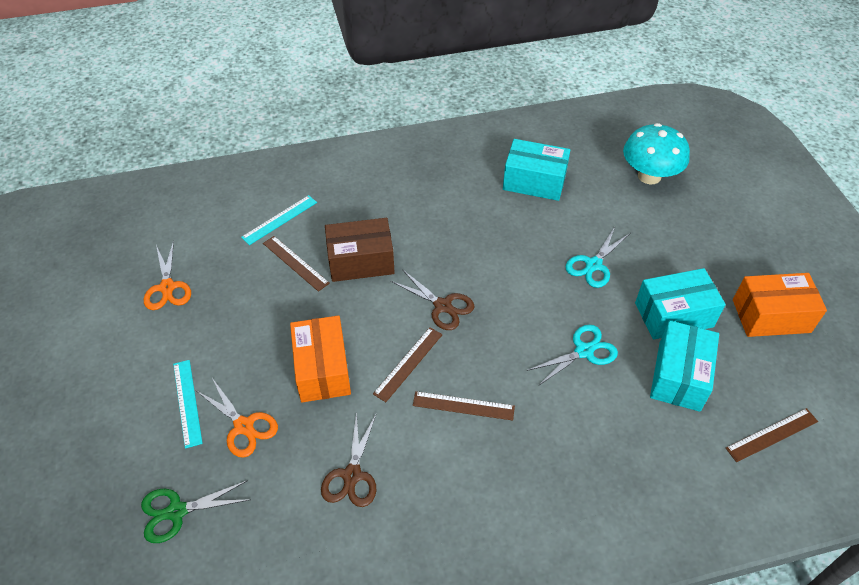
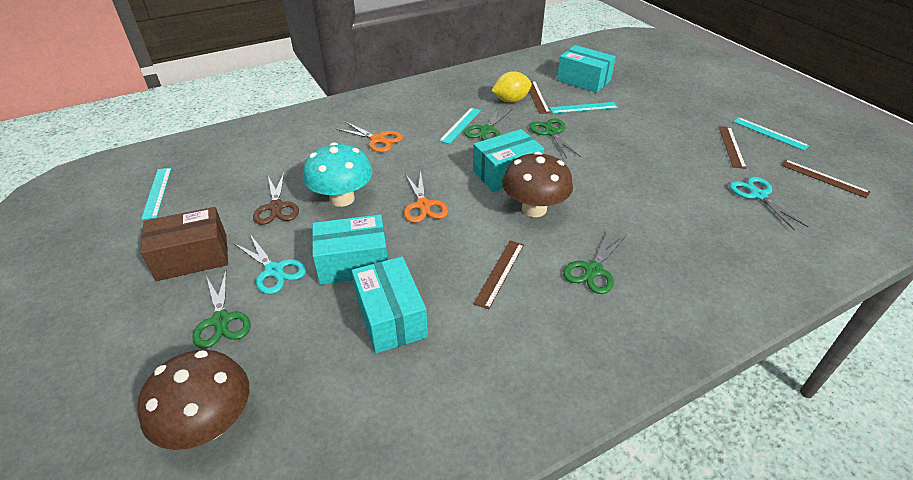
brown mushroom: 0 -> 2
brown scissors: 2 -> 1
green scissors: 1 -> 4
orange box: 2 -> 0
turquoise box: 3 -> 4
turquoise ruler: 2 -> 4
yellow lemon: 0 -> 1

